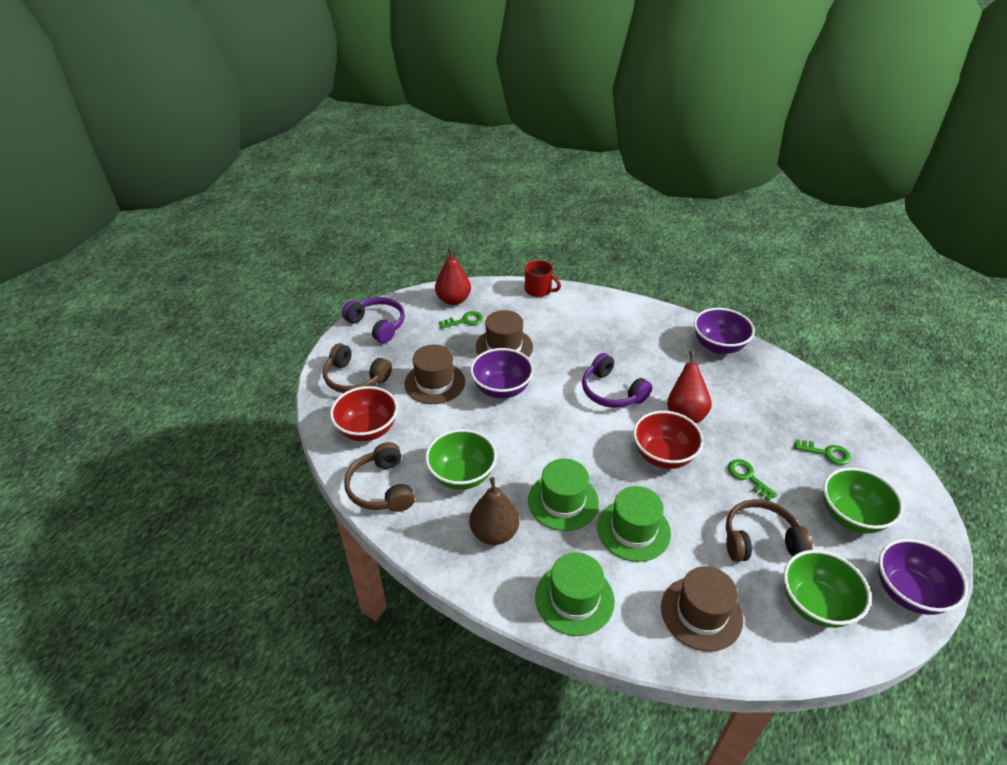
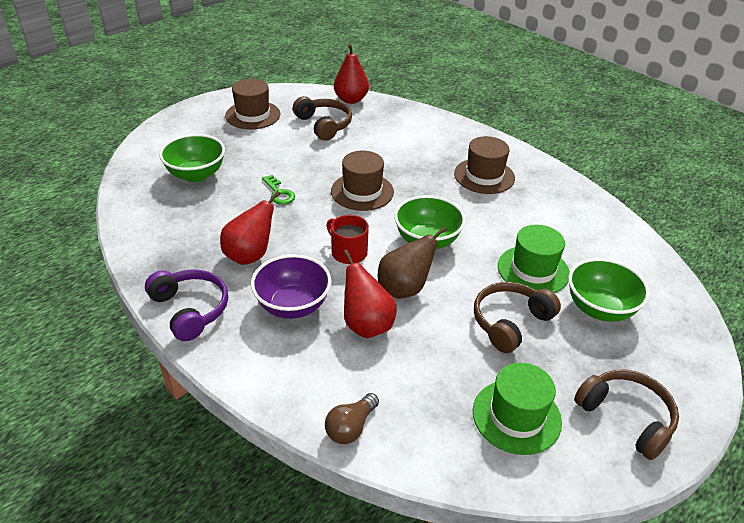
brown light bulb: 0 -> 1
green hat: 3 -> 2
green key: 3 -> 1
purple bowl: 3 -> 1
purple headphones: 2 -> 1
red bowl: 2 -> 0
red pear: 2 -> 3

